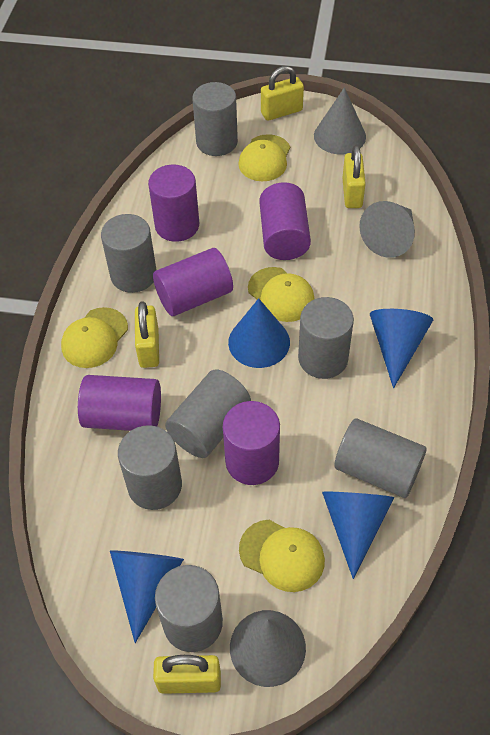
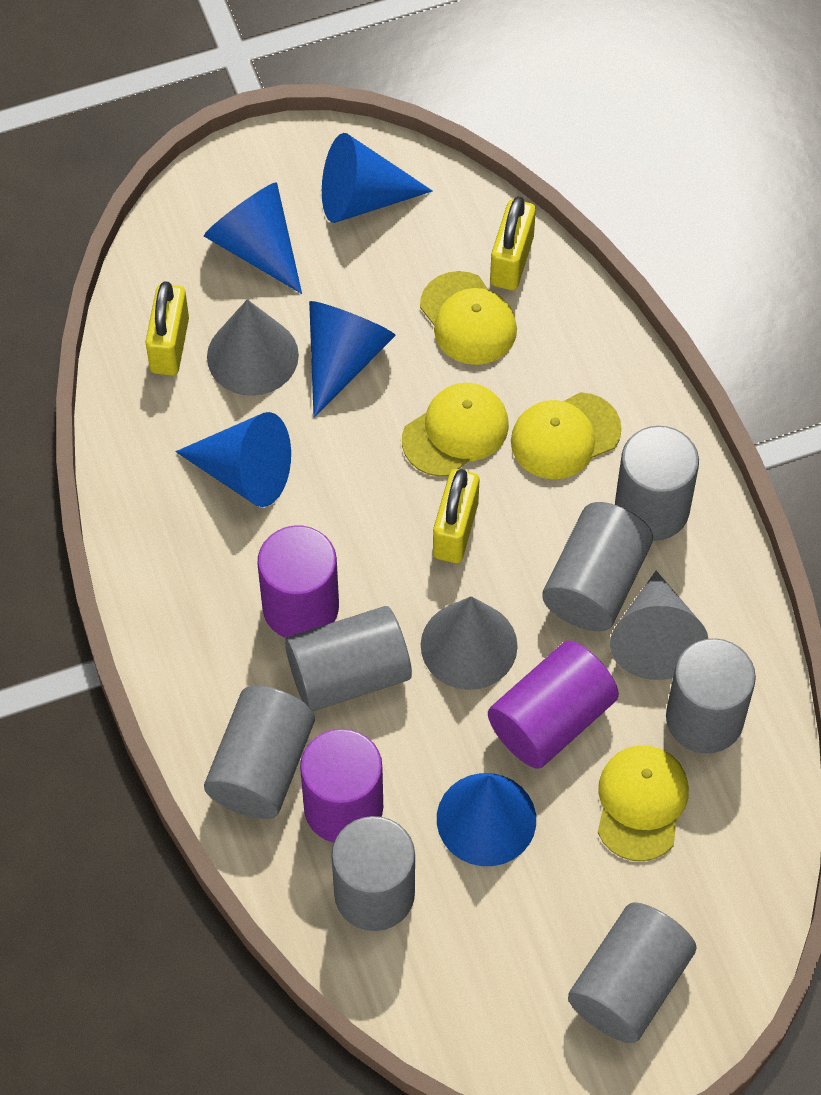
blue cone: 4 -> 5
purple cylinder: 5 -> 3
yellow padlock: 4 -> 3

